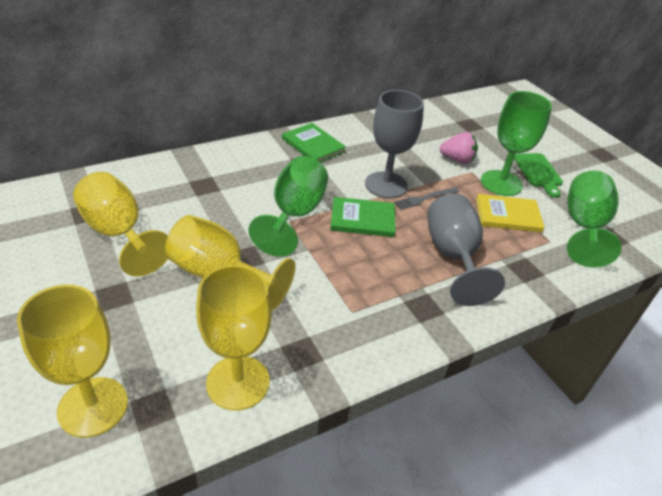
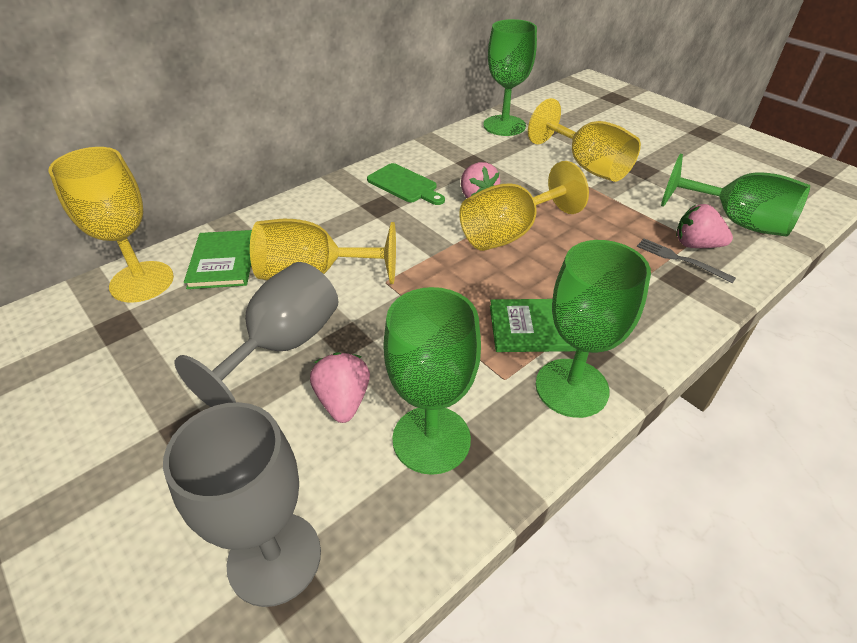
green goblet: 3 -> 4
pink strawberry: 1 -> 3
yellow book: 1 -> 0

